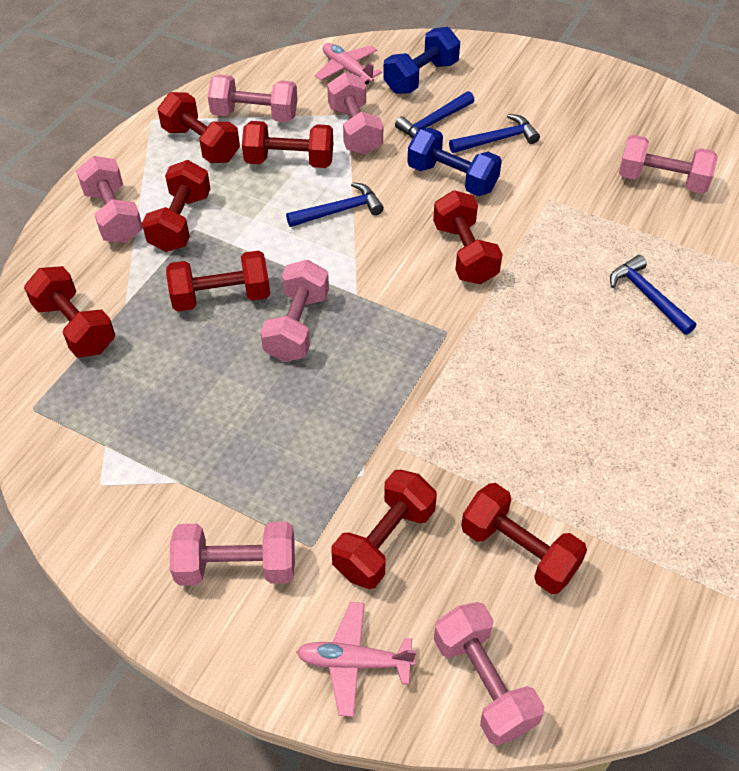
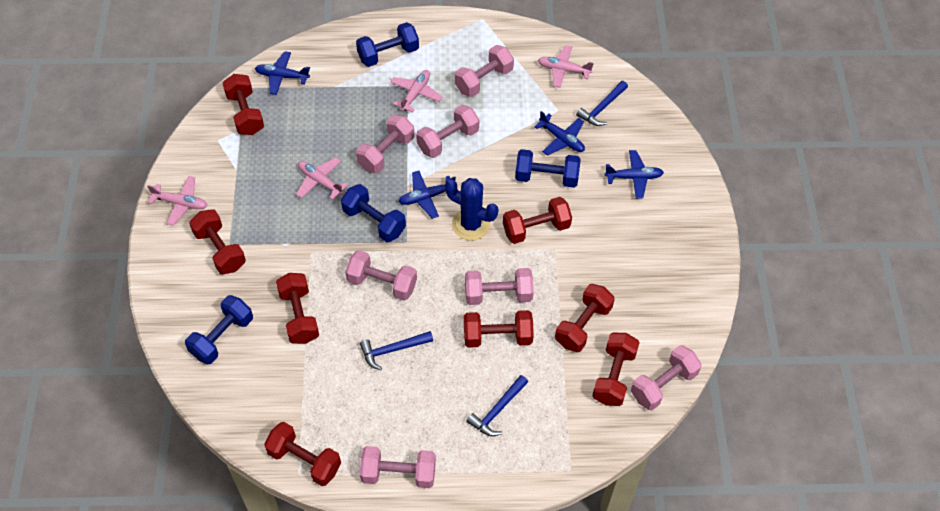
blue cactus: 0 -> 1
blue dumbbell: 2 -> 4
blue hammer: 4 -> 3
blue plane: 0 -> 4
pink plane: 2 -> 4

